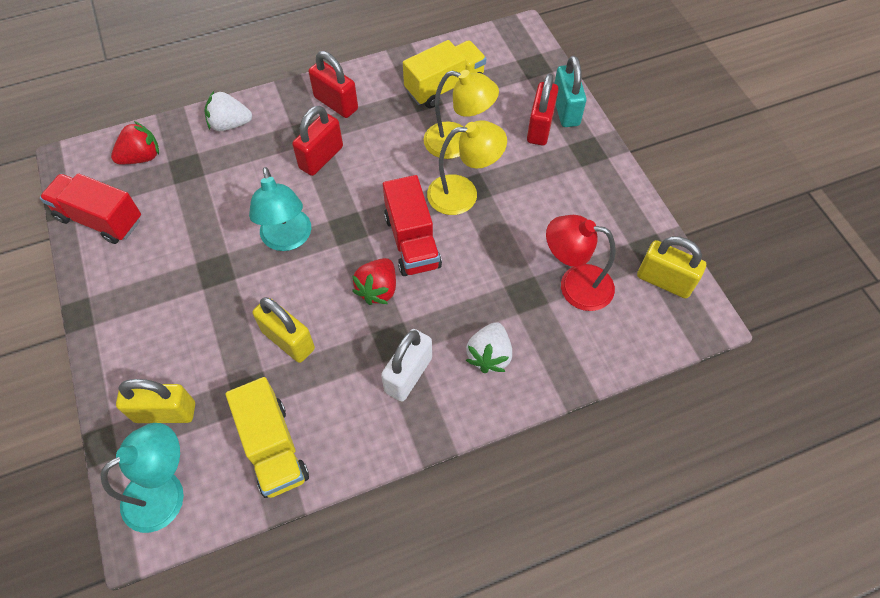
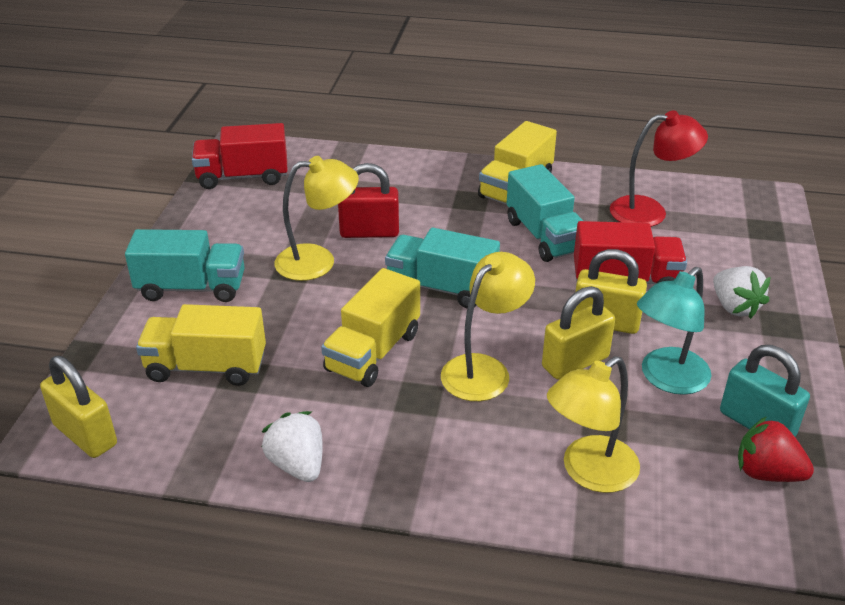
red padlock: 3 -> 1
red strawberry: 2 -> 1
turquoise lamp: 2 -> 1
turquoise truck: 0 -> 3
white padlock: 1 -> 0
yellow lamp: 2 -> 3
yellow truck: 2 -> 3

